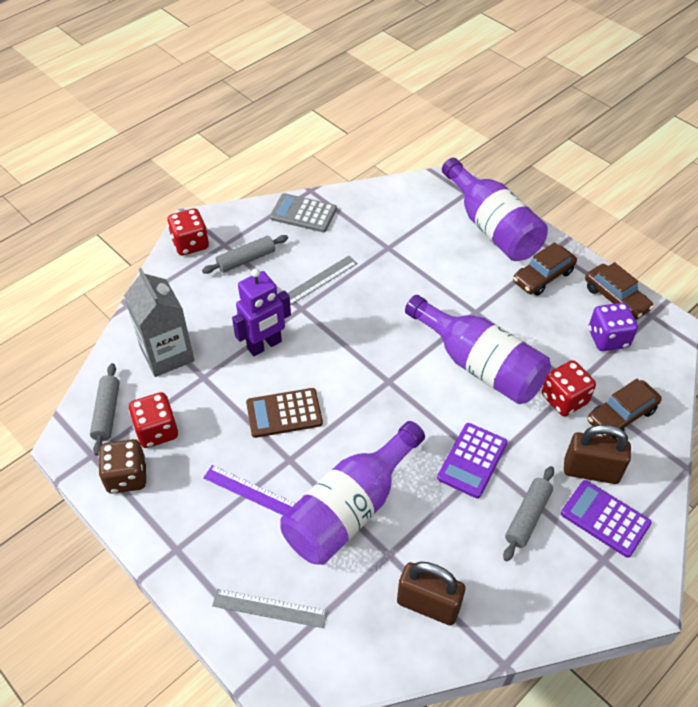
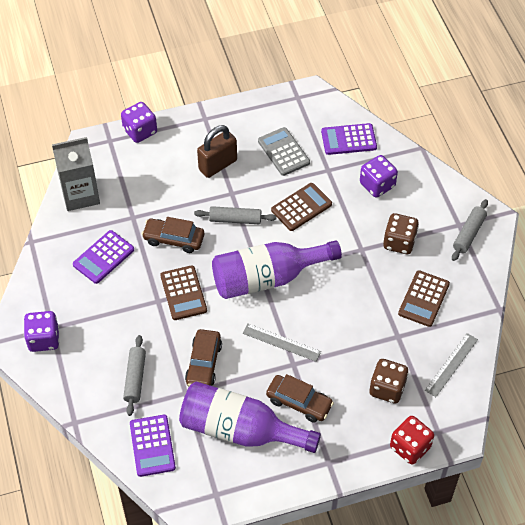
brown calculator: 1 -> 3
brown dice: 1 -> 2
brown padlock: 2 -> 1
purple bottle: 3 -> 2
purple calculator: 2 -> 3
purple dice: 1 -> 3
purple robot: 1 -> 0
purple ruler: 1 -> 0
red dice: 3 -> 1

